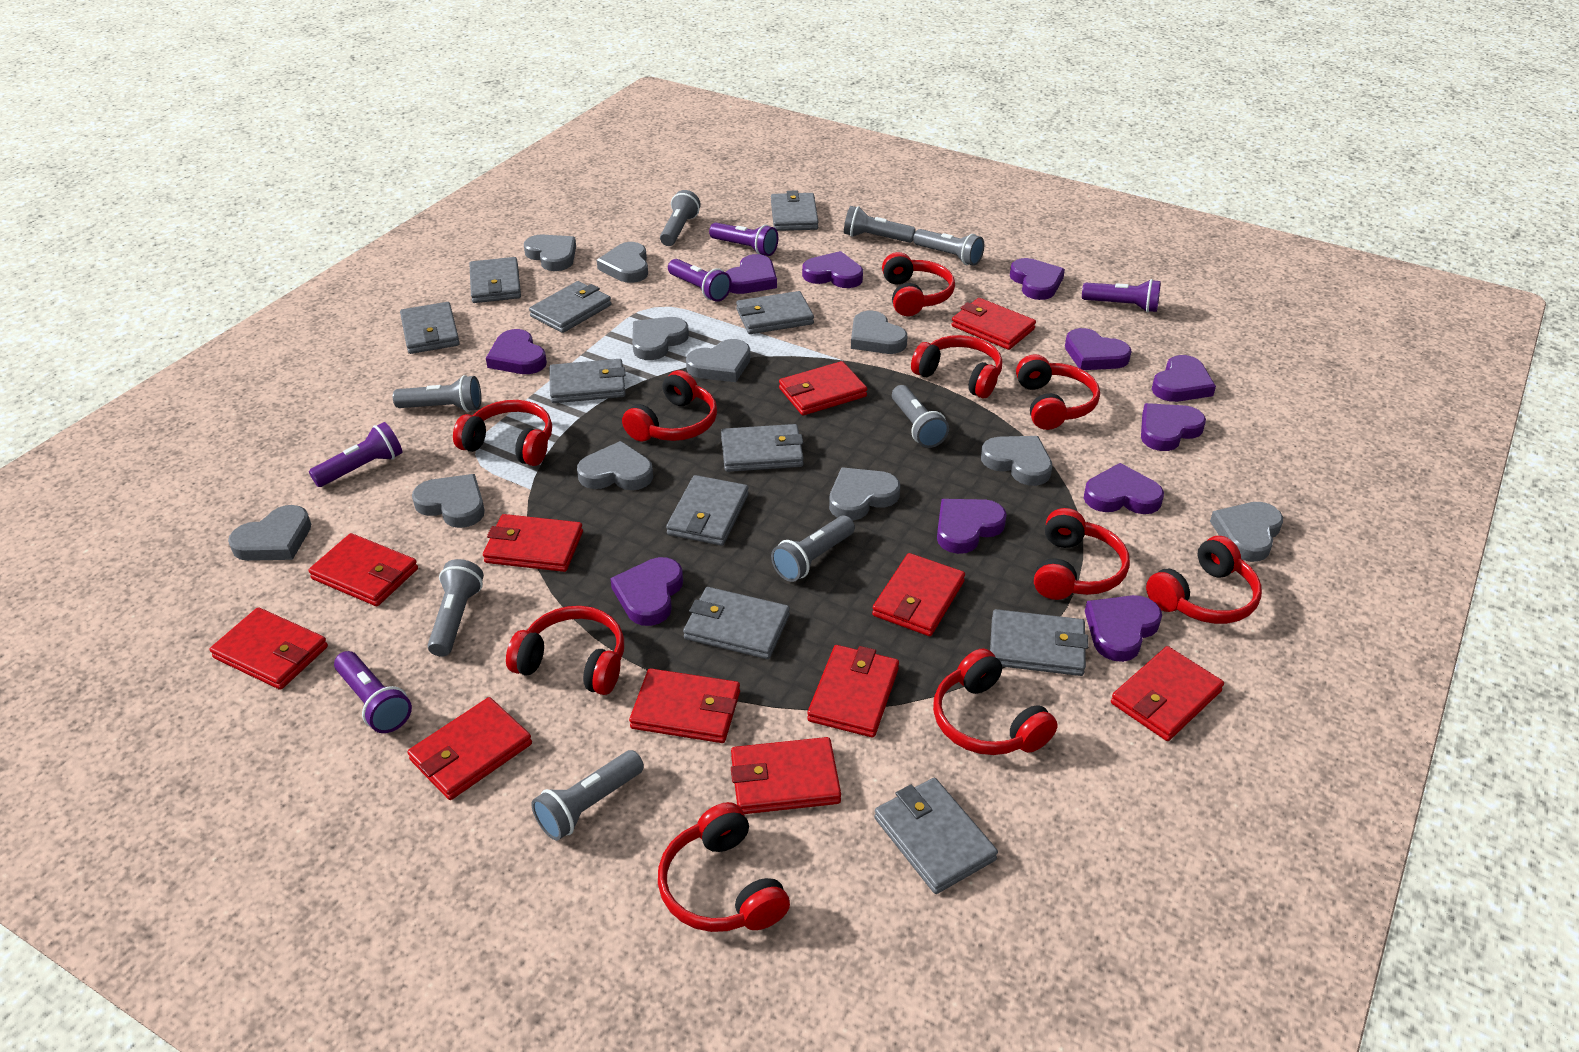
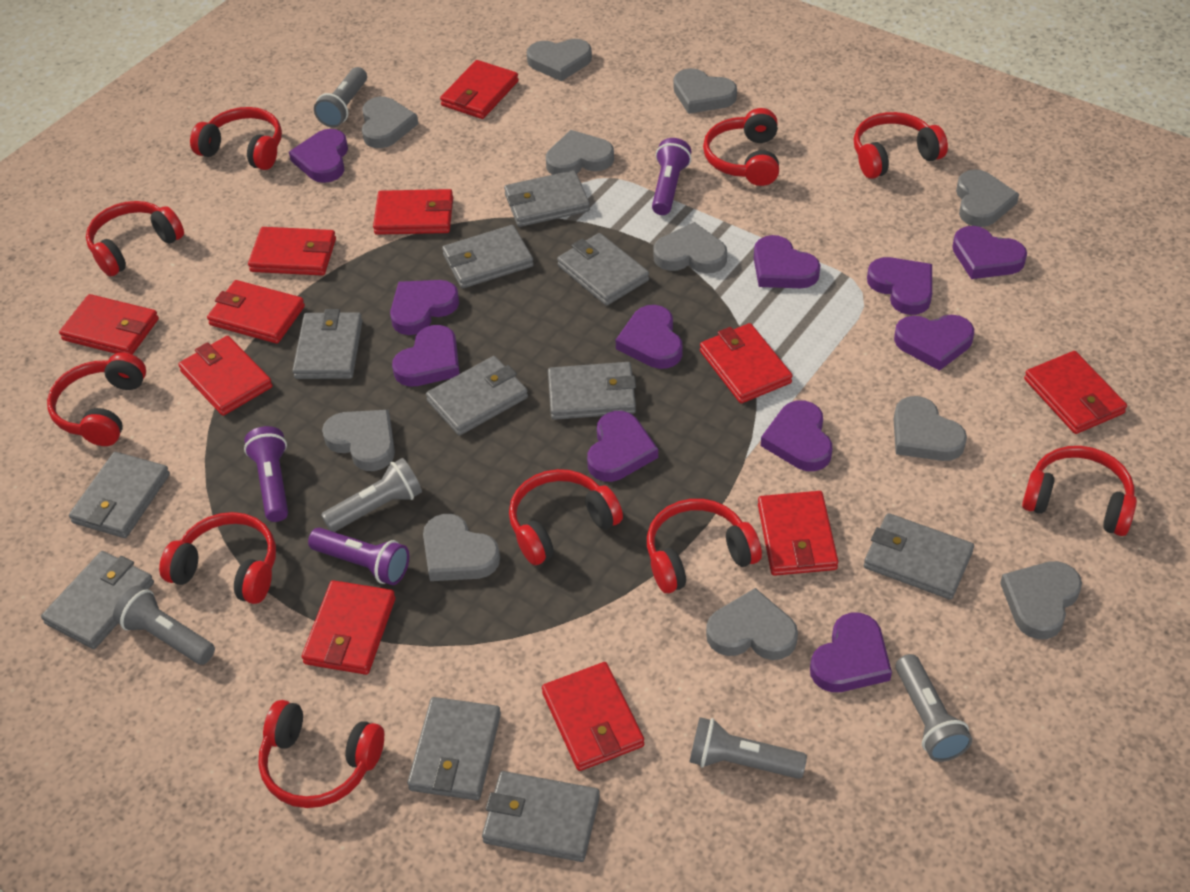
grey flashlight: 8 -> 5
purple flashlight: 5 -> 3

